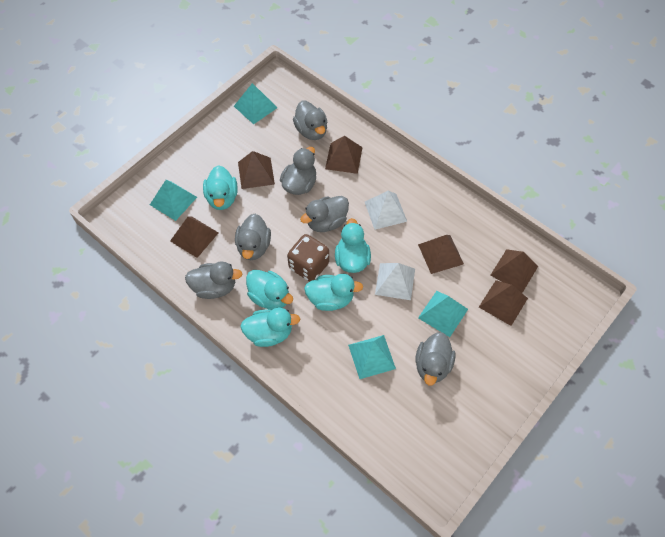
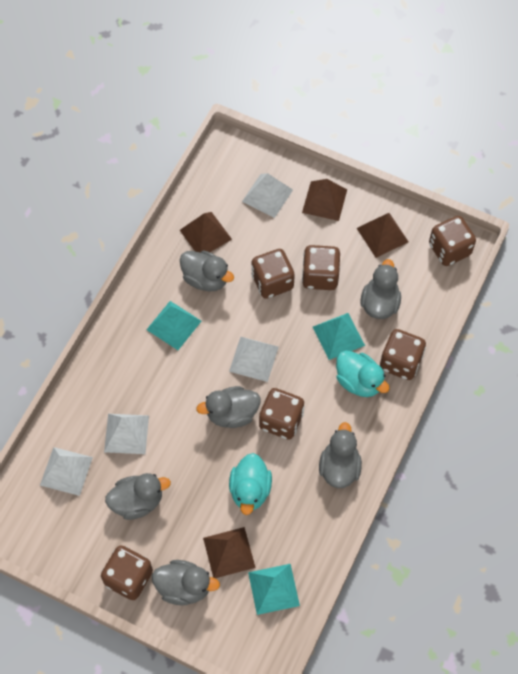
brown dice: 1 -> 6
brown pyramid: 6 -> 4
turquoise duck: 5 -> 2
turquoise pyramid: 4 -> 3
white pyramid: 2 -> 4

